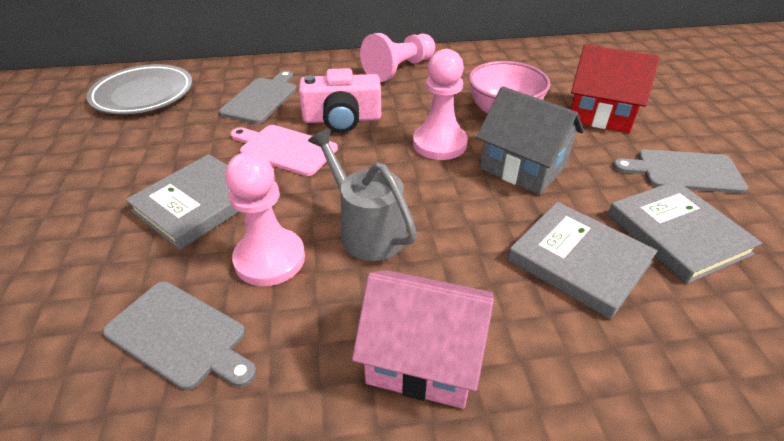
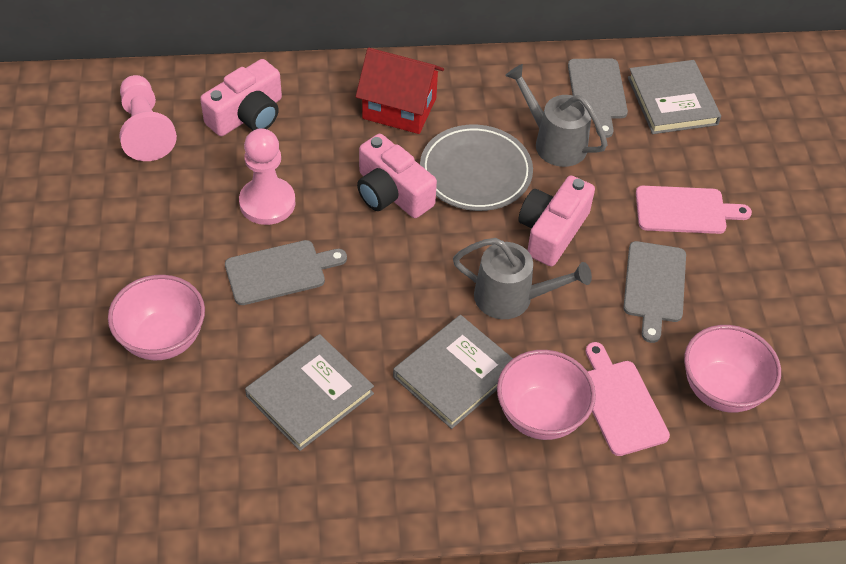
grey house: 1 -> 0
grey watering can: 1 -> 2
pink bowl: 1 -> 3
pink camera: 1 -> 3
pink cutting board: 1 -> 2
pink house: 1 -> 0
pink pawn: 3 -> 2

